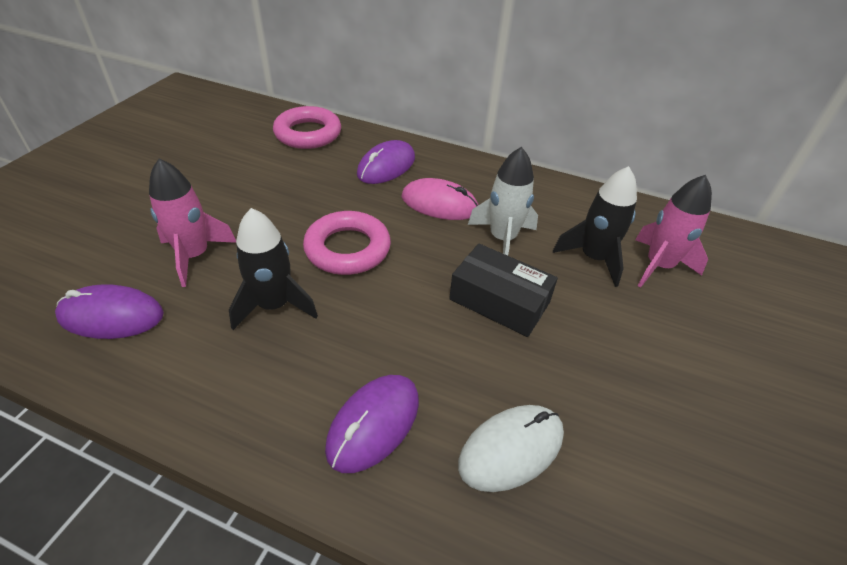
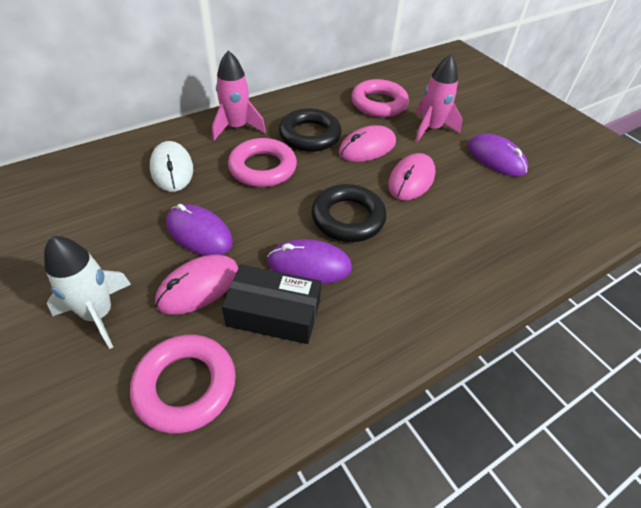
black ring: 0 -> 2
black rocket: 2 -> 0
pink mouse: 1 -> 3
pink ring: 2 -> 3

